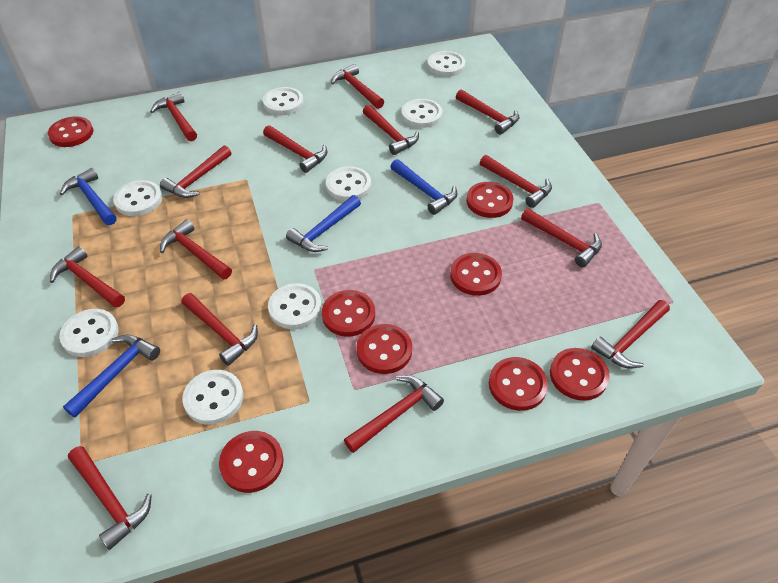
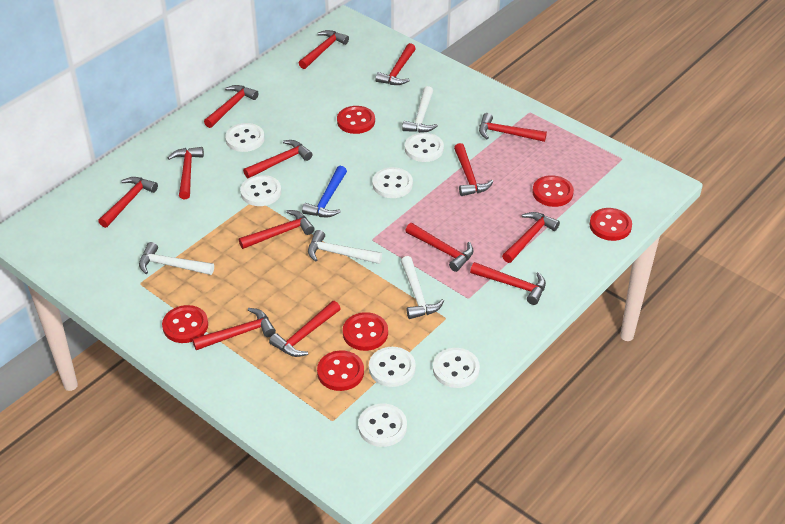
blue hammer: 4 -> 1
red button: 8 -> 6
white button: 8 -> 7
white hammer: 0 -> 4

